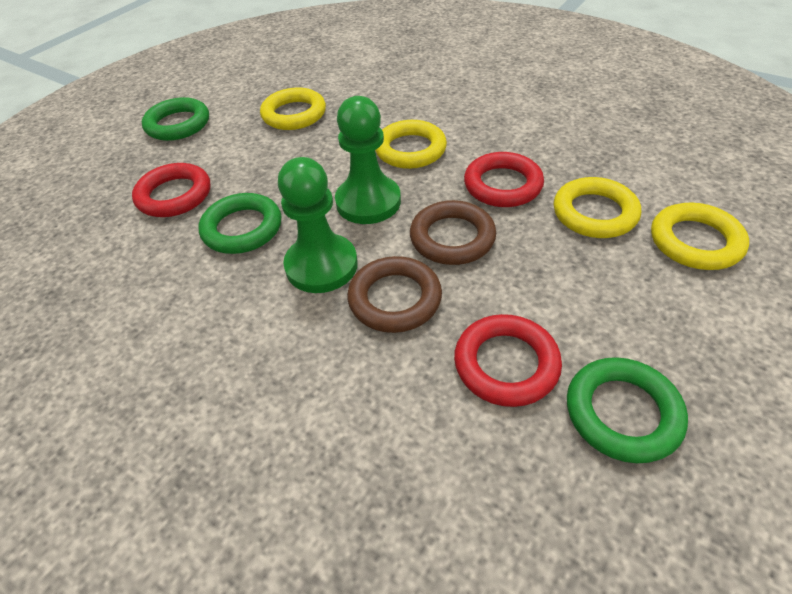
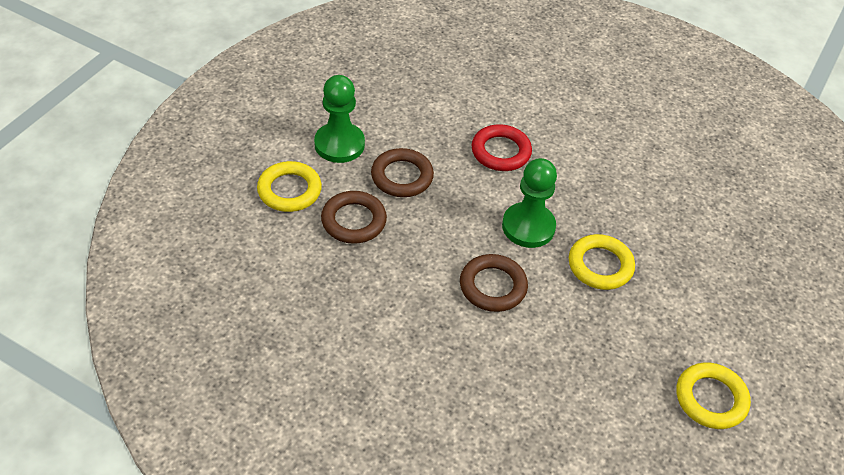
brown ring: 2 -> 3
green ring: 3 -> 0
red ring: 3 -> 1
yellow ring: 4 -> 3

